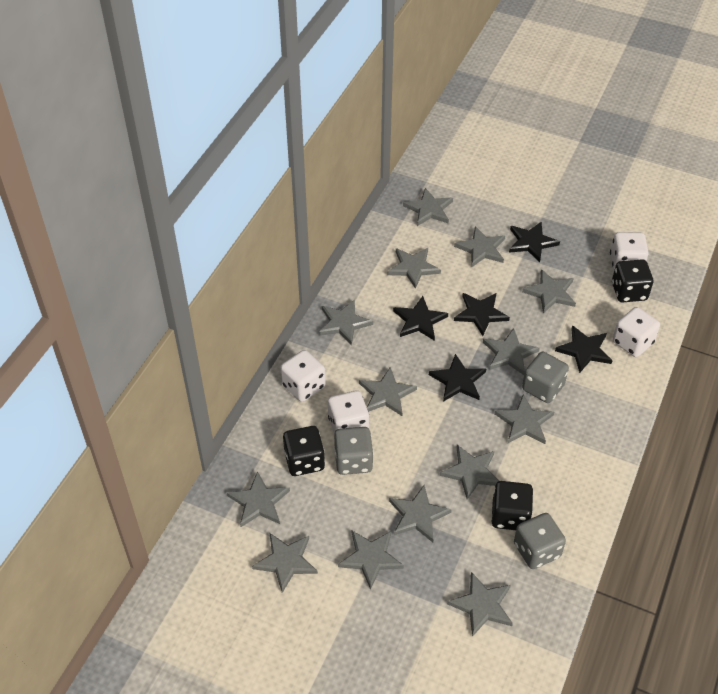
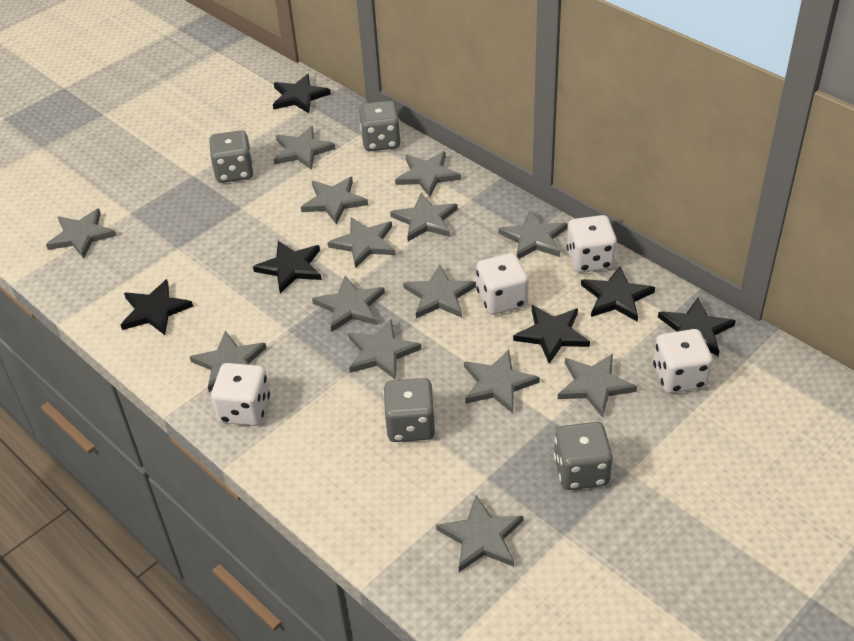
black dice: 3 -> 0
black star: 5 -> 6
grey dice: 3 -> 4

